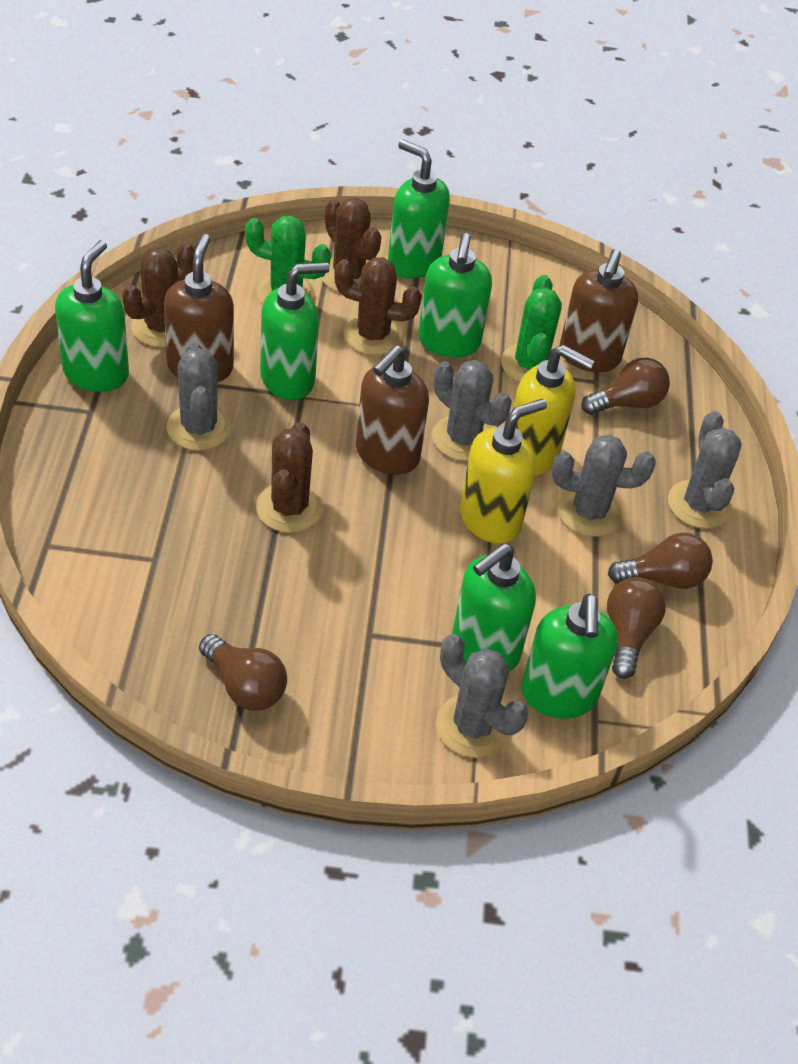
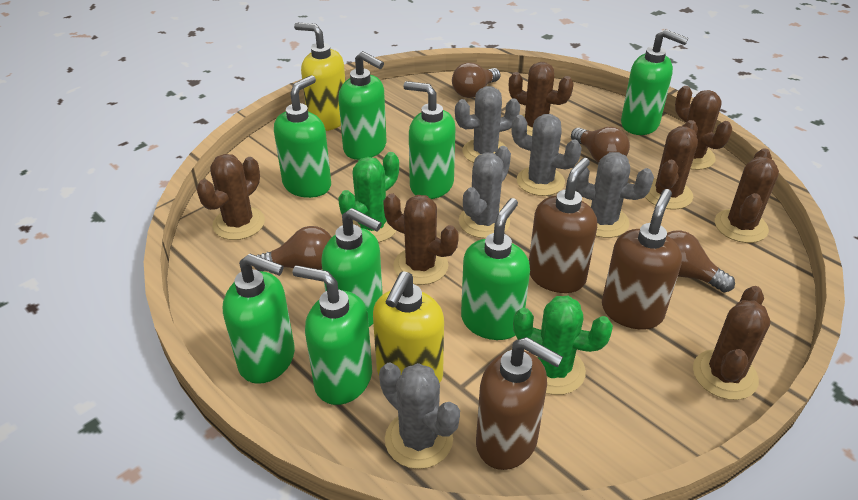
brown cactus: 4 -> 7
green soap dispenser: 6 -> 8

